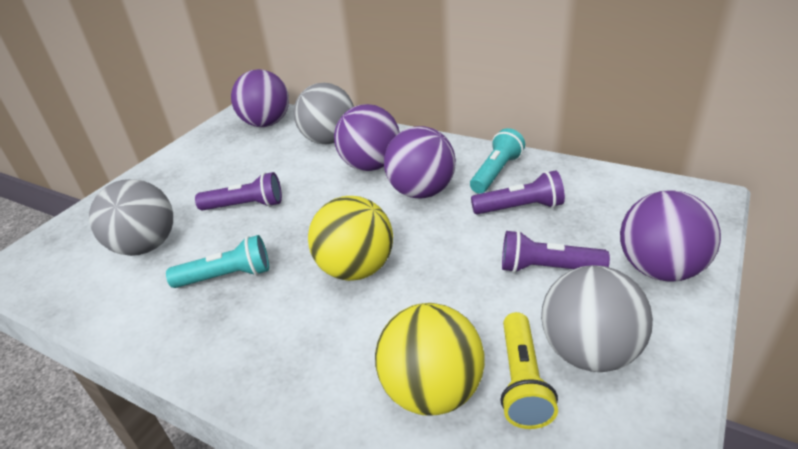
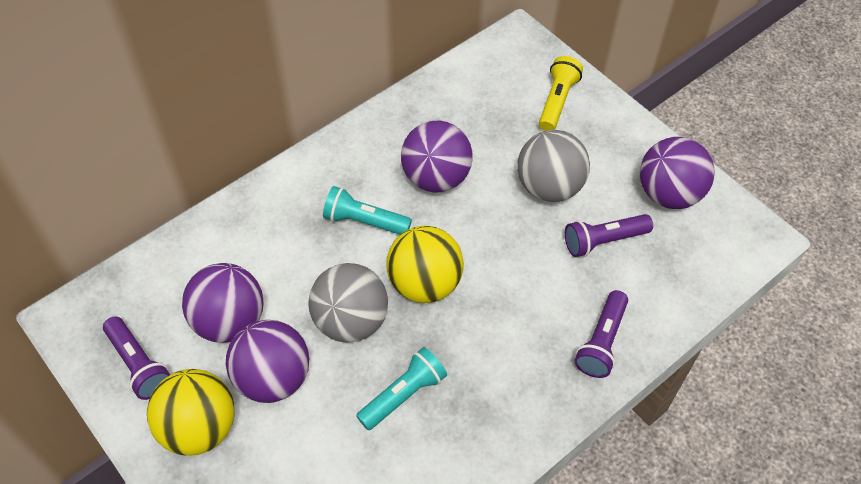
grey ball: 3 -> 2

